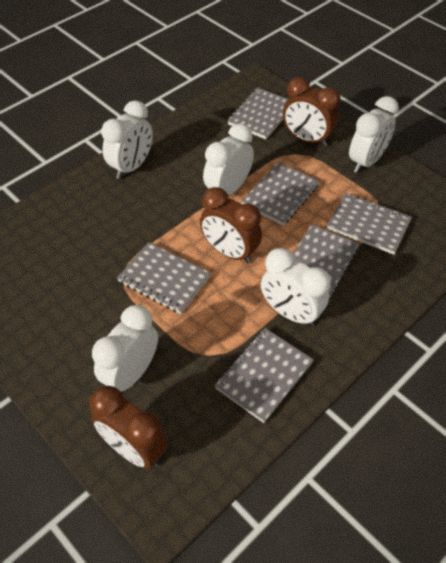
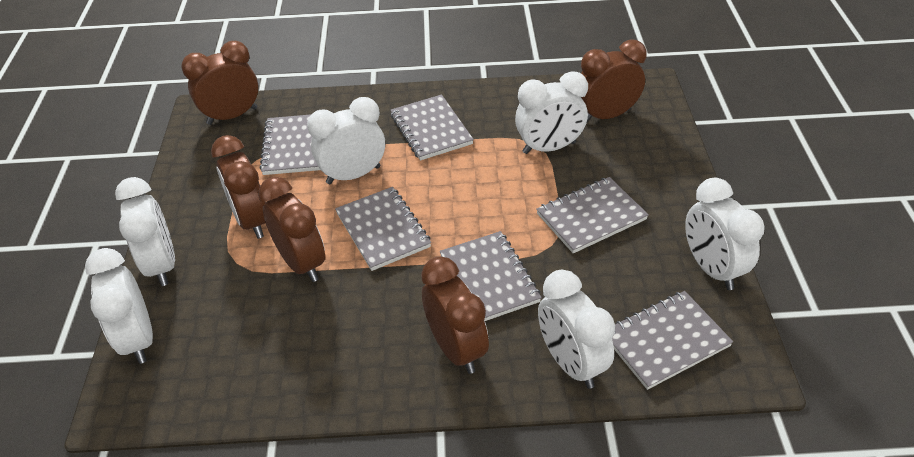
brown clock: 3 -> 5
white clock: 5 -> 6

